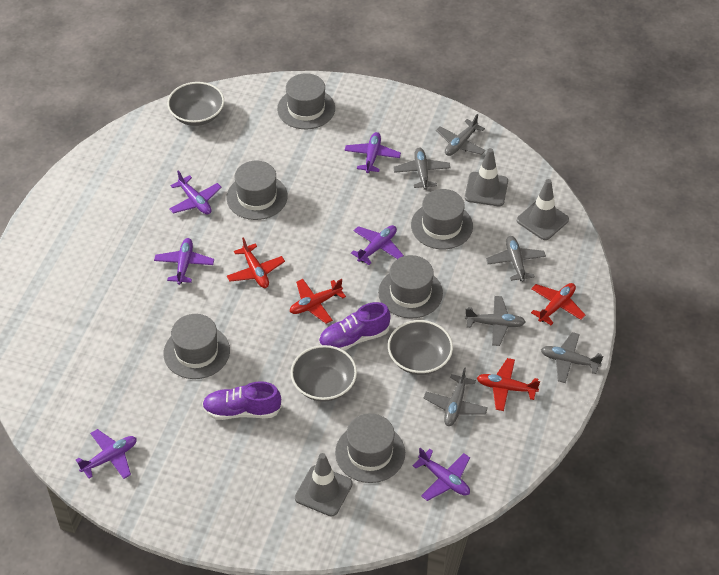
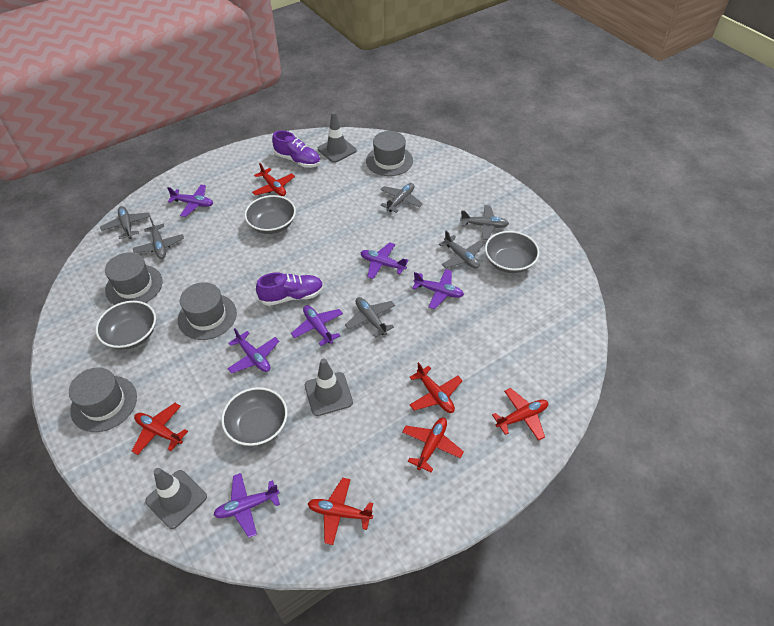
grey bowl: 3 -> 4
grey hat: 6 -> 4
red plane: 4 -> 6

